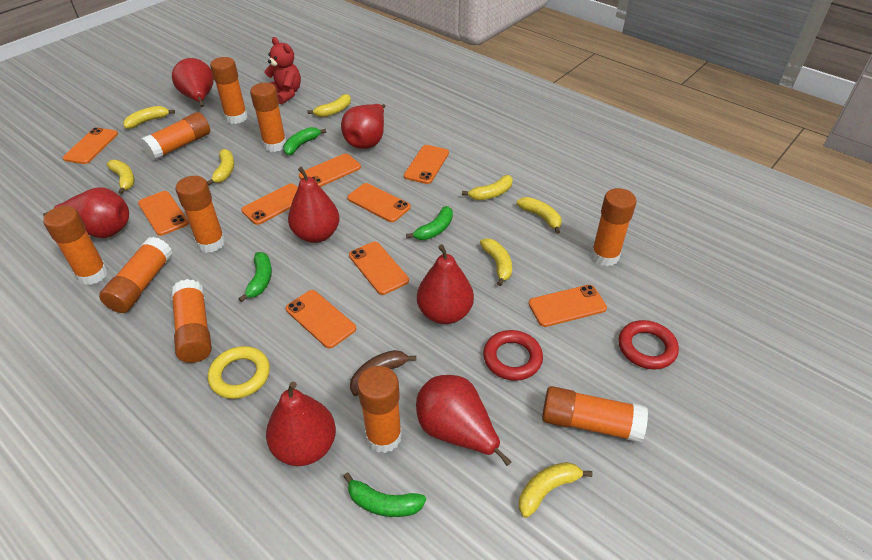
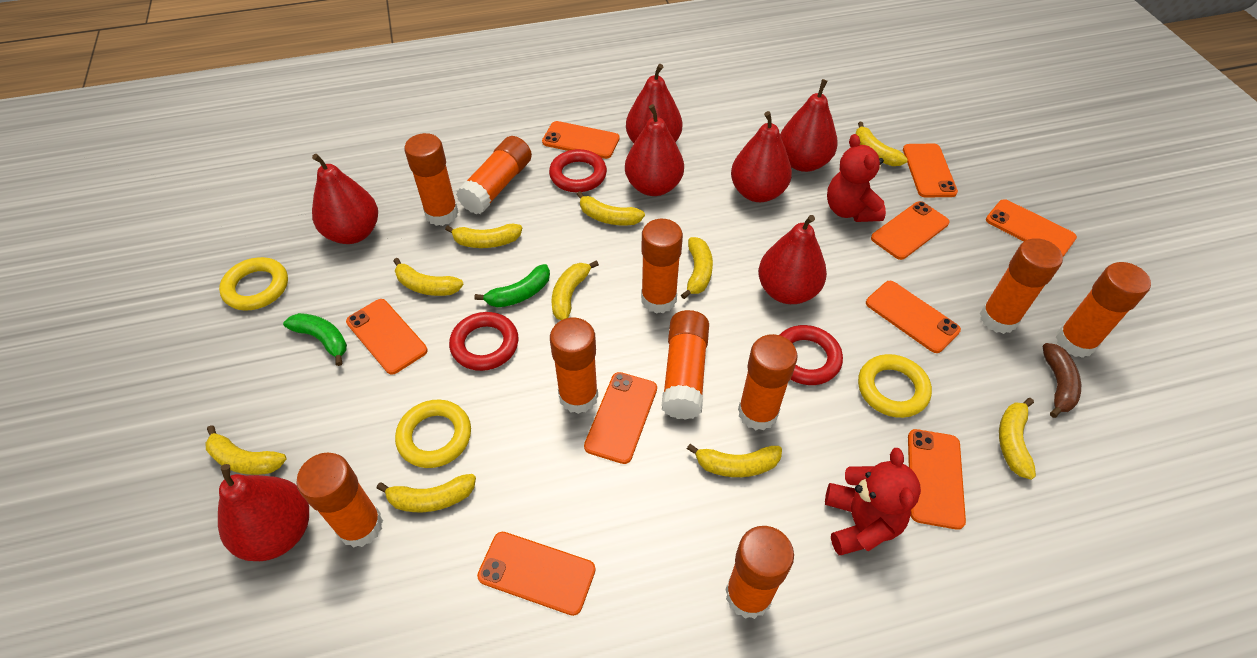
green banana: 4 -> 2
red ring: 2 -> 3
red teddy bear: 1 -> 2
yellow banana: 8 -> 10
yellow ring: 1 -> 3

